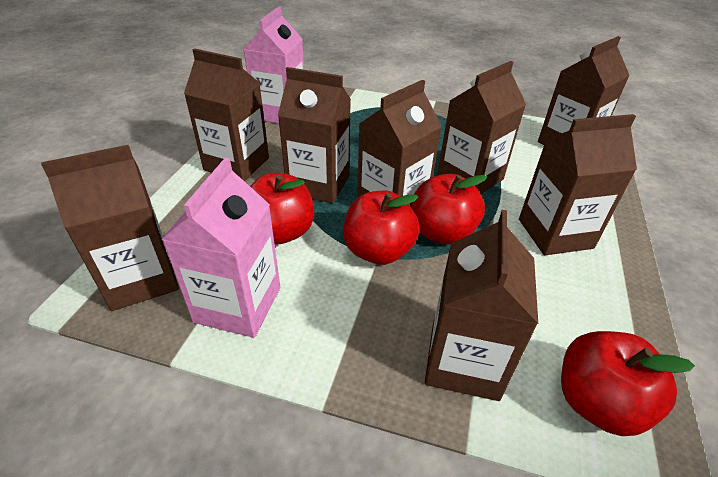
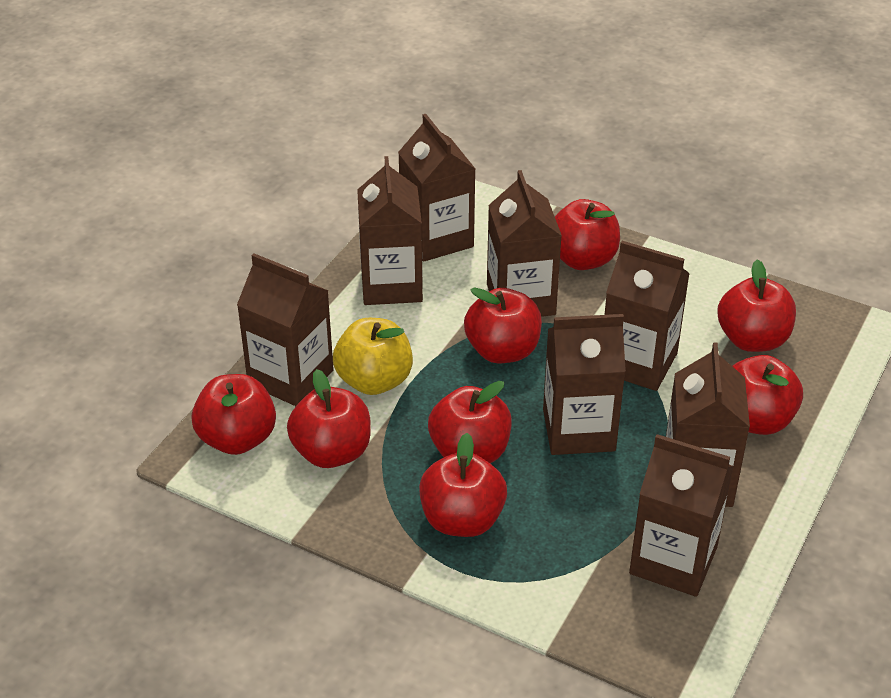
pink carton: 2 -> 0
red apple: 4 -> 8
yellow apple: 0 -> 1

